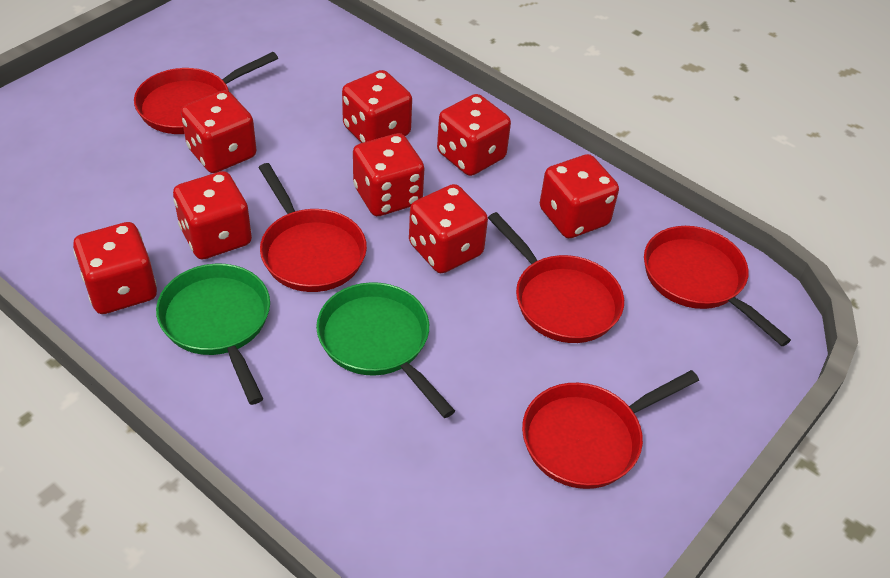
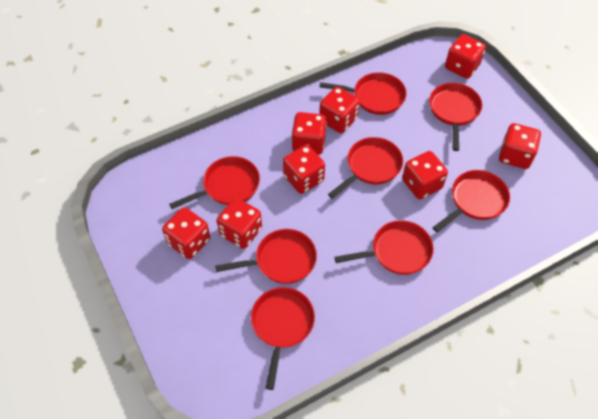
green pan: 2 -> 0
red pan: 5 -> 8

